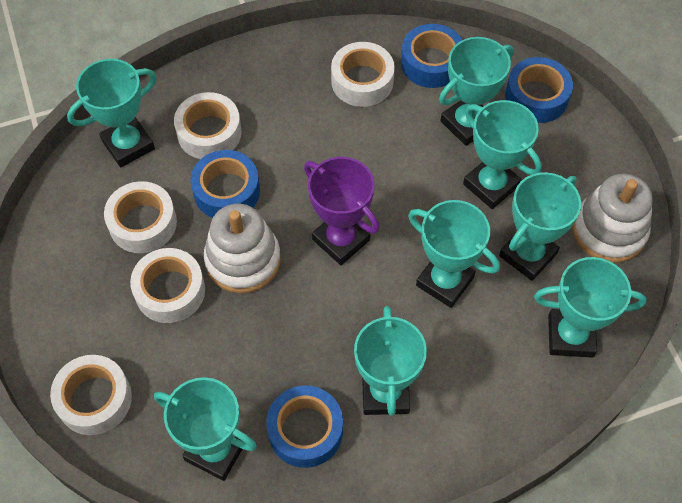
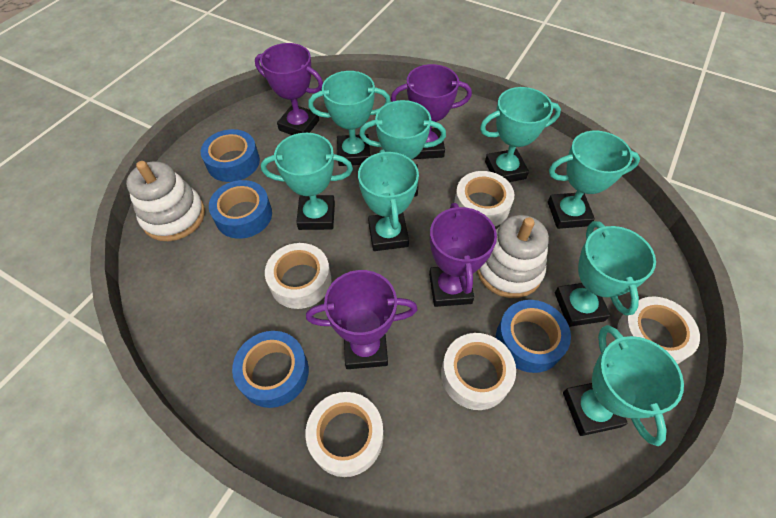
purple trophy: 1 -> 4

